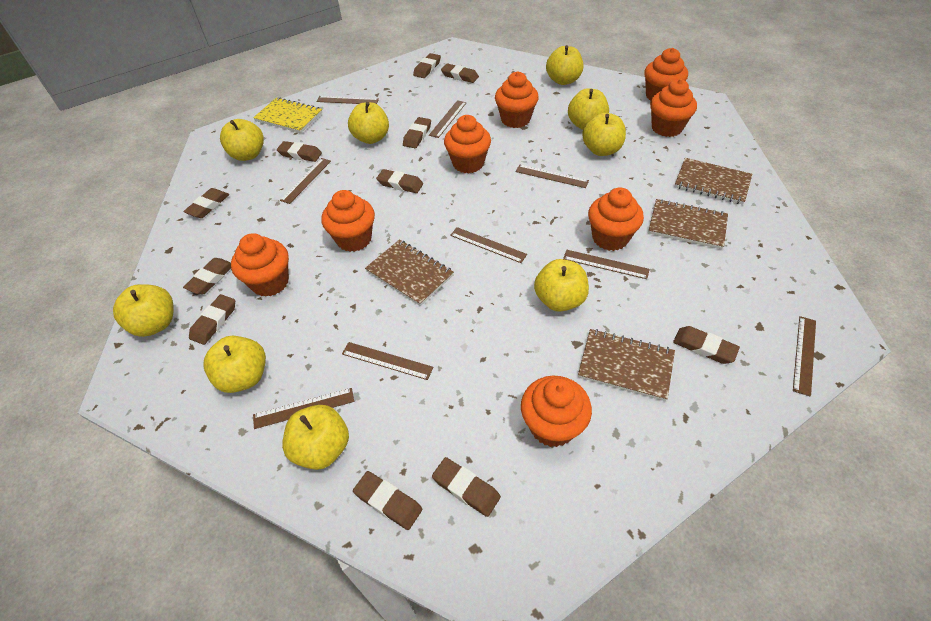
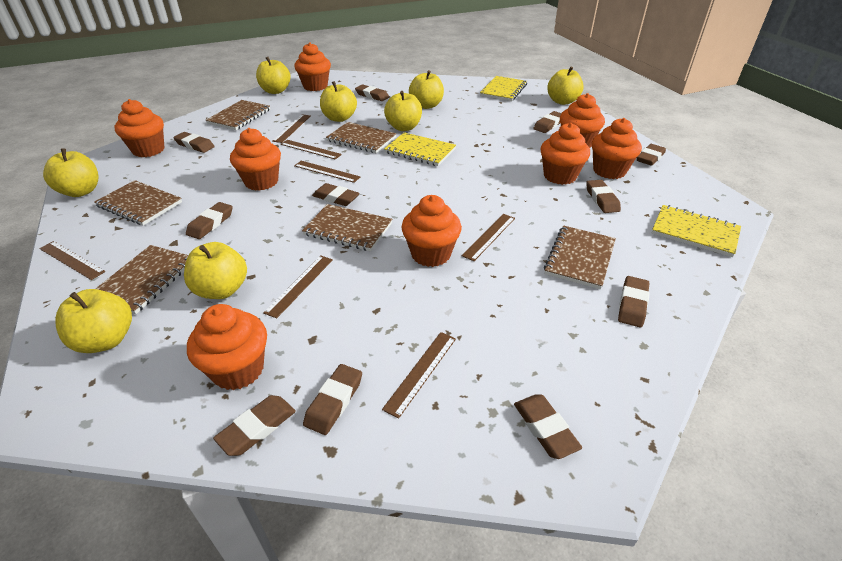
brown notebook: 4 -> 6
brown ruler: 9 -> 7
yellow apple: 9 -> 8
yellow notebook: 1 -> 3

